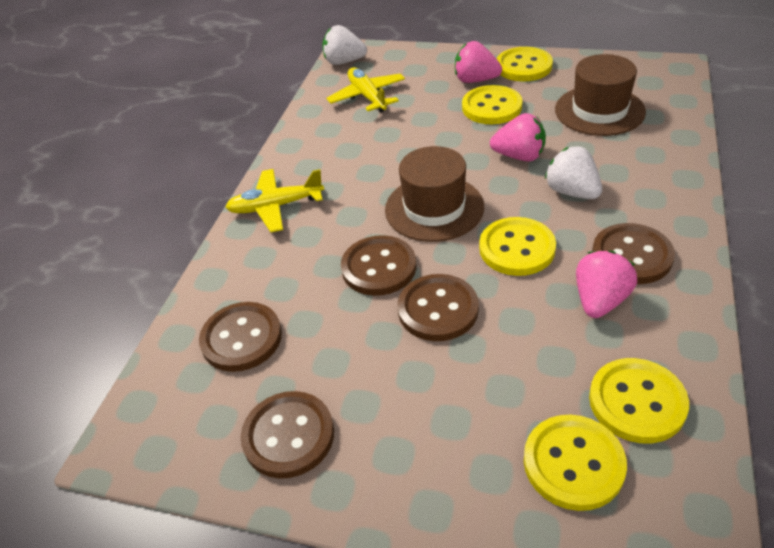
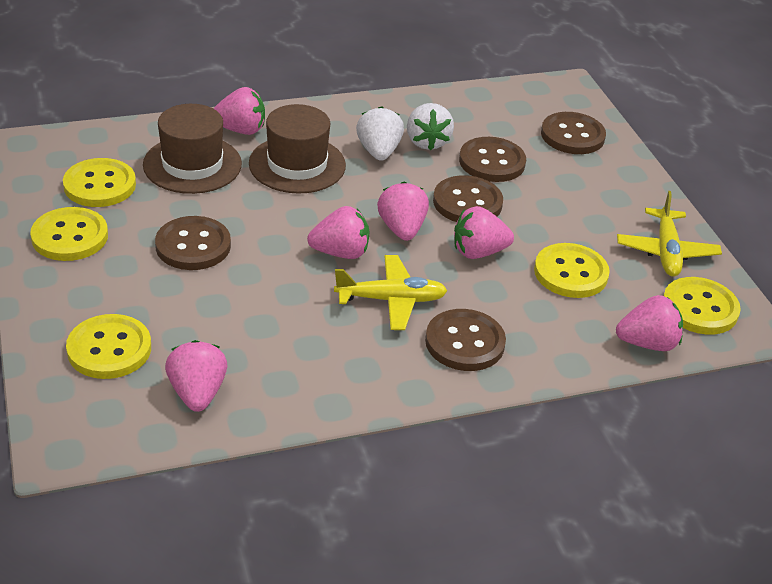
pink strawberry: 3 -> 6

